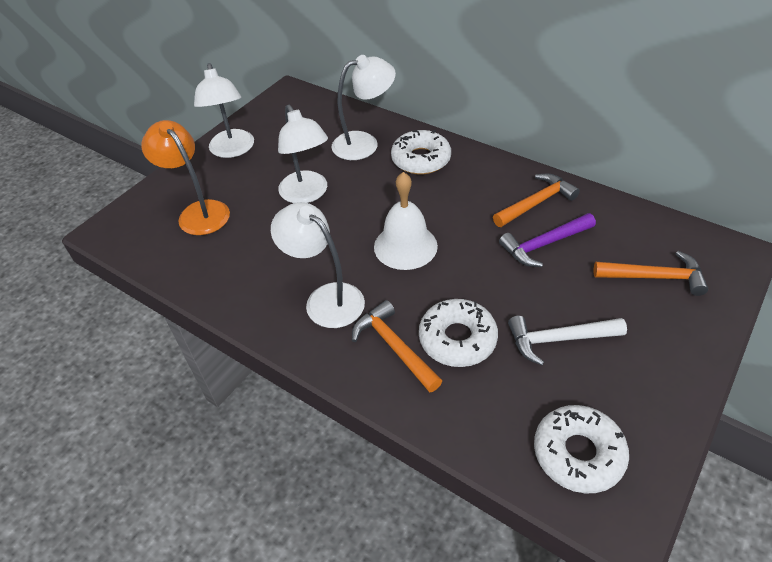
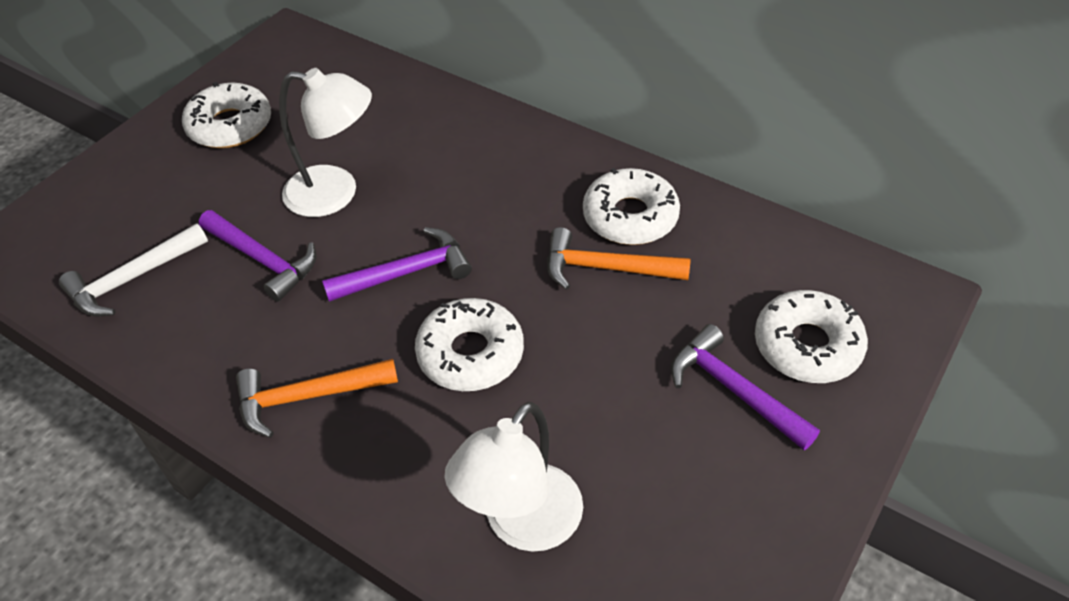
orange hammer: 3 -> 2
orange lamp: 1 -> 0
purple hammer: 1 -> 3
white bell: 1 -> 0
white donut: 3 -> 4
white lamp: 4 -> 2

